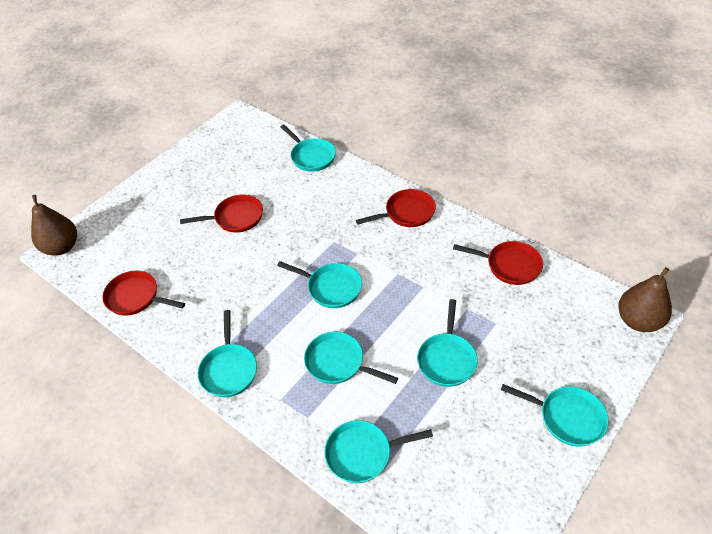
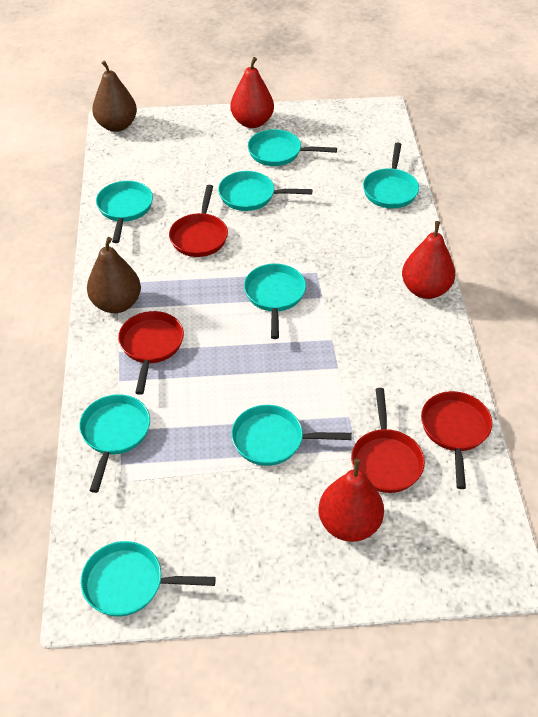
red pear: 0 -> 3
turquoise pan: 7 -> 8

